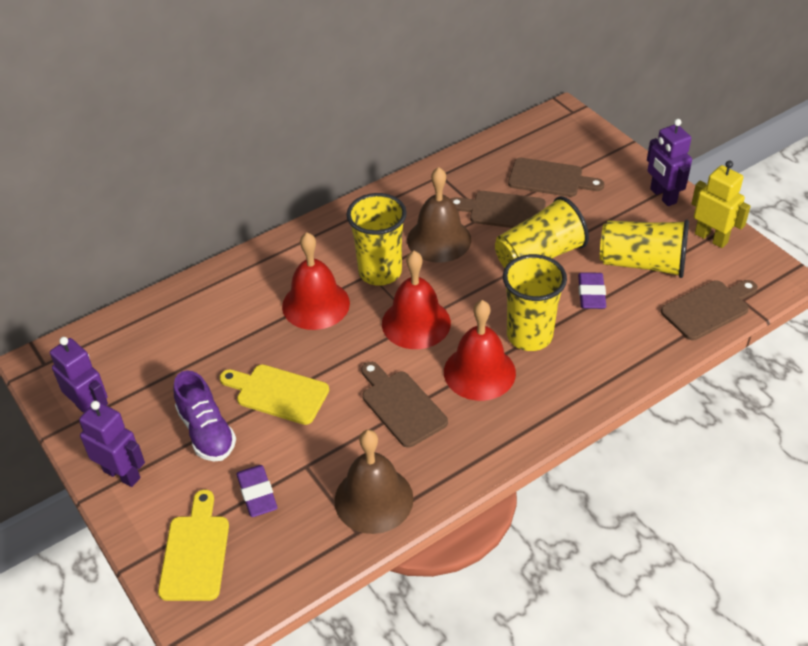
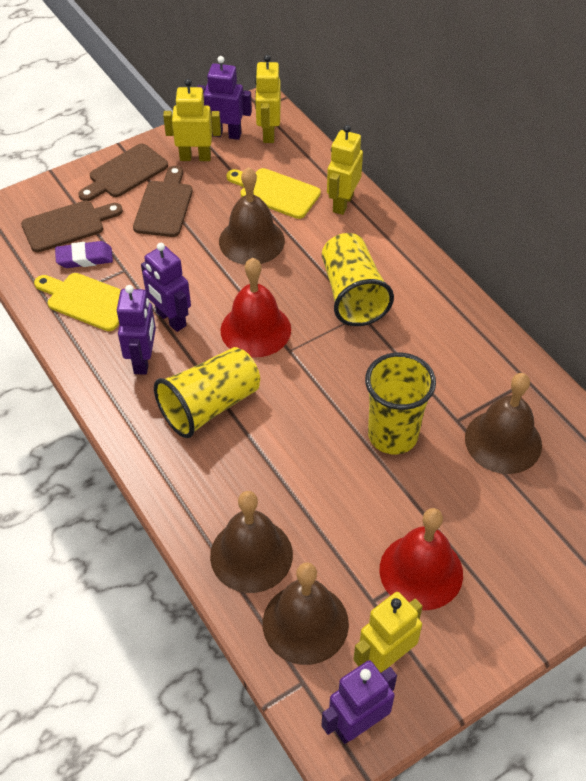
brown bell: 2 -> 4
brown cutting board: 4 -> 3
purple eraser: 2 -> 1
purple robot: 3 -> 4
purple shoe: 1 -> 0
red bell: 3 -> 2
yellow cup: 4 -> 3
yellow robot: 1 -> 4

